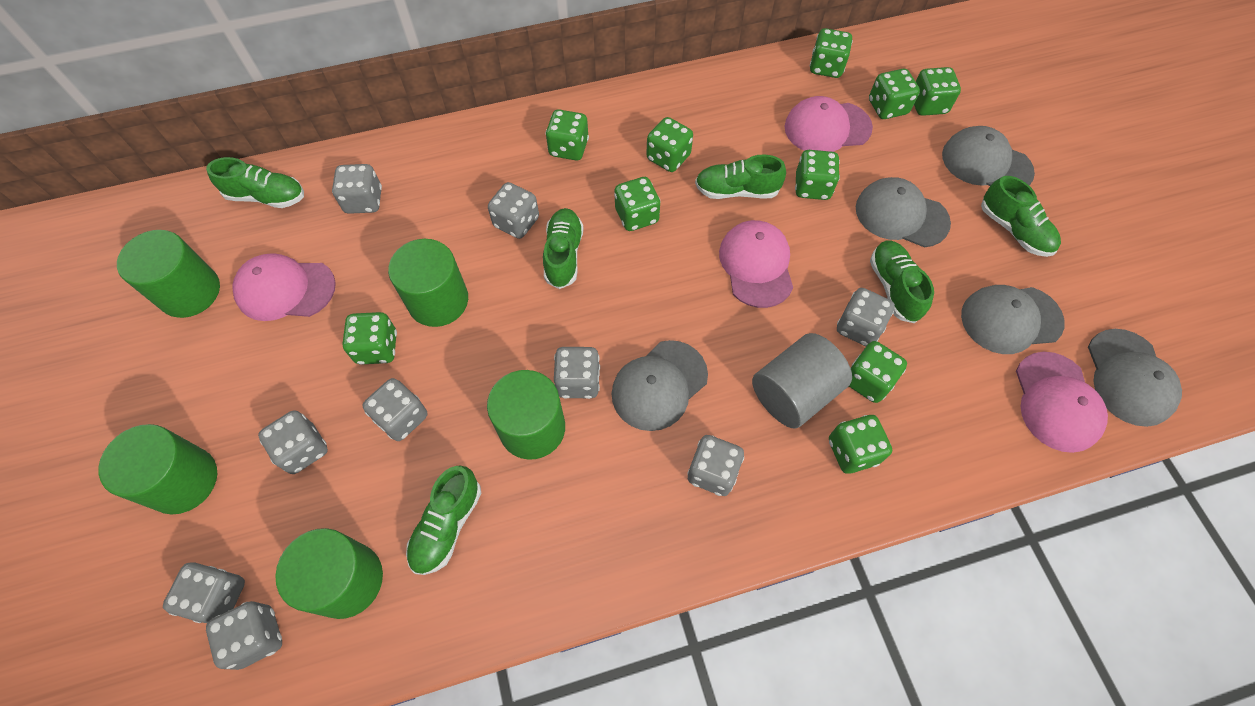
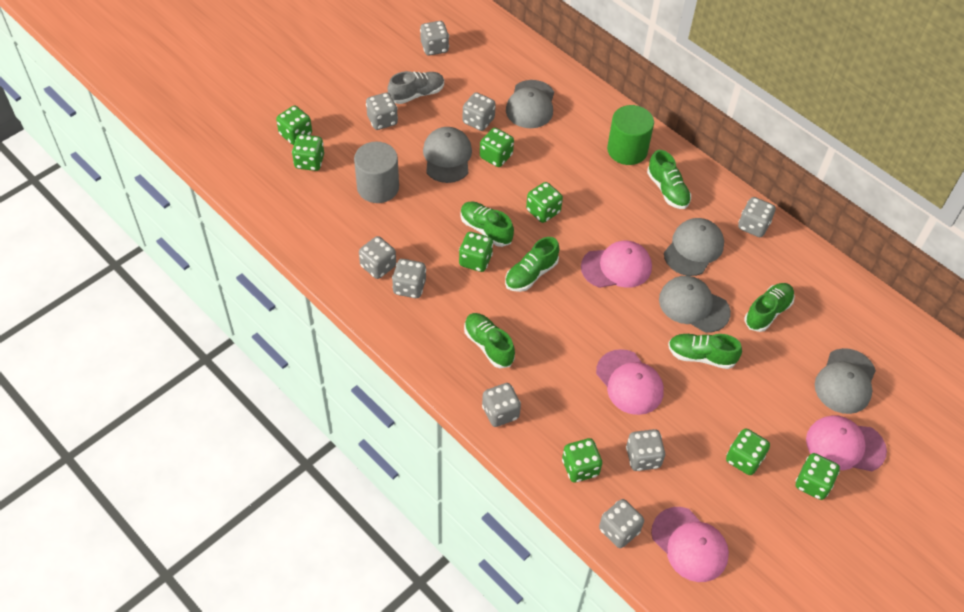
green cylinder: 5 -> 1
green dice: 10 -> 8
grey shoe: 0 -> 1

